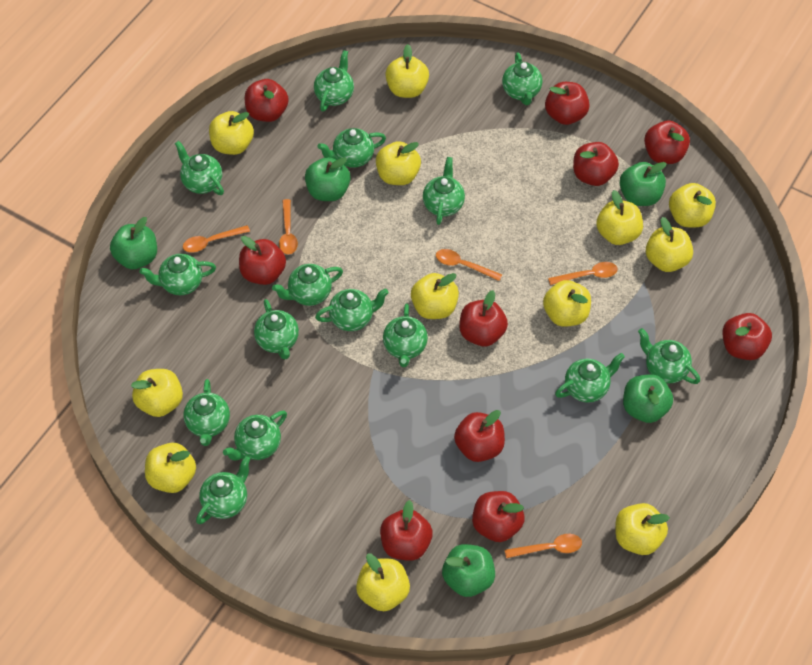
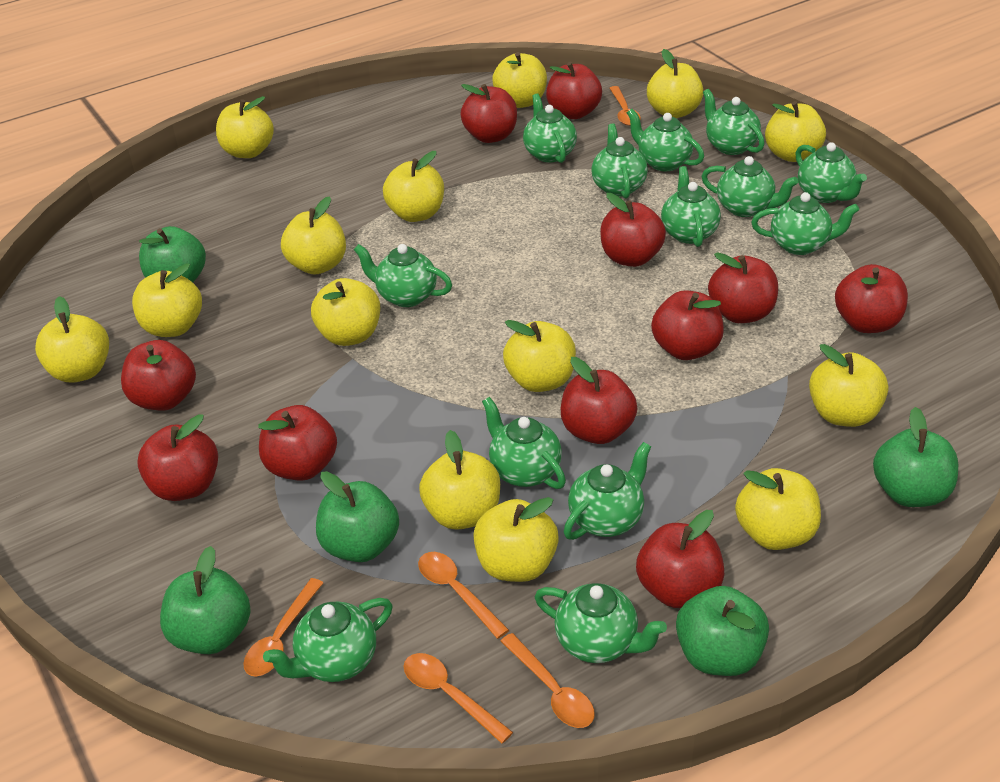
green teapot: 15 -> 13
red apple: 10 -> 11
yellow apple: 12 -> 14

